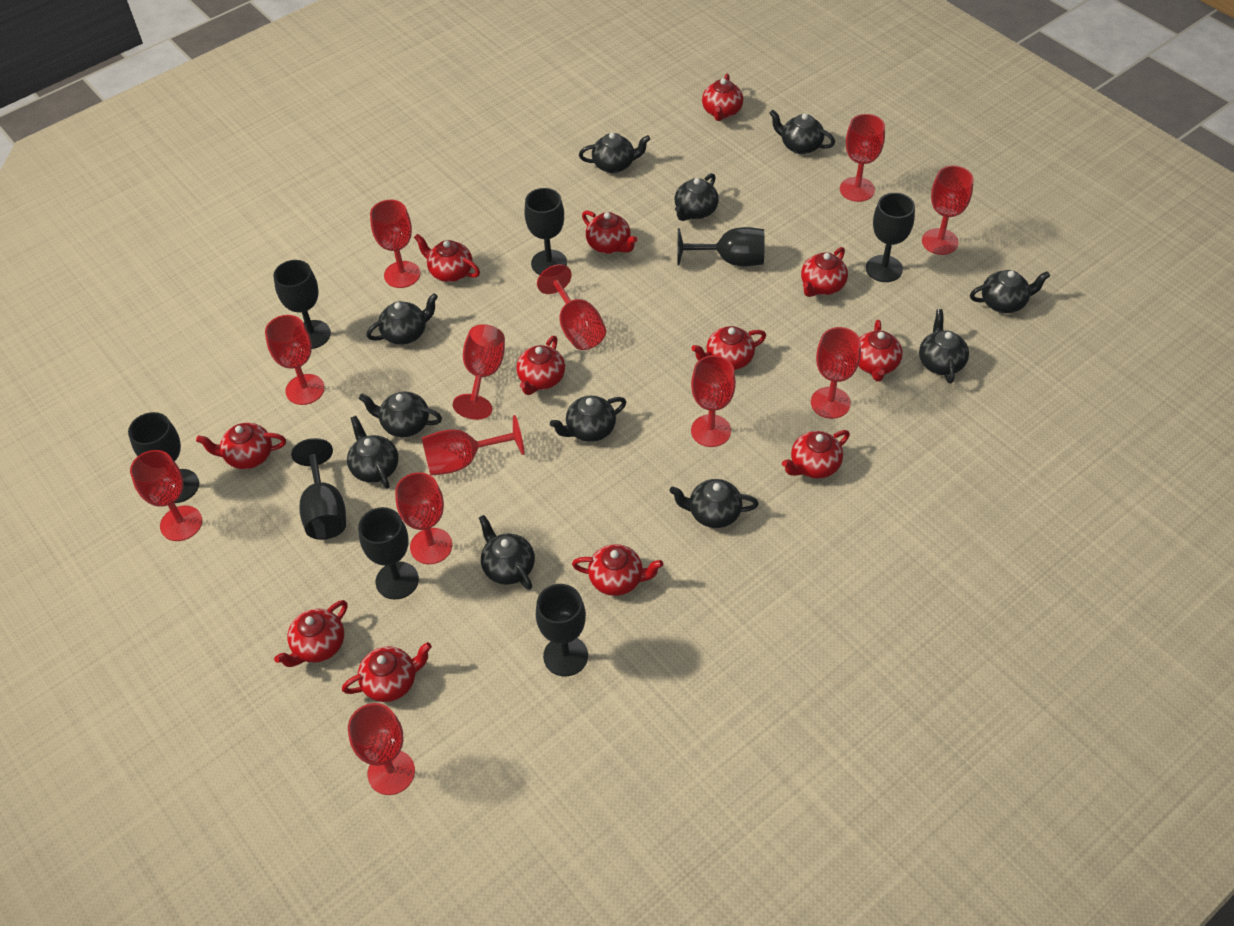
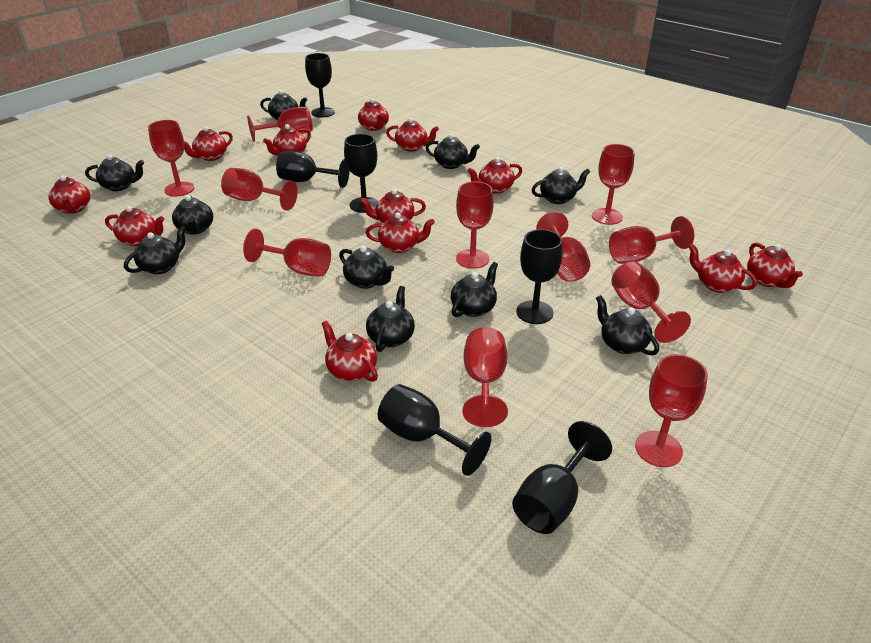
black goblet: 8 -> 6
black teapot: 11 -> 10
red goblet: 12 -> 11

